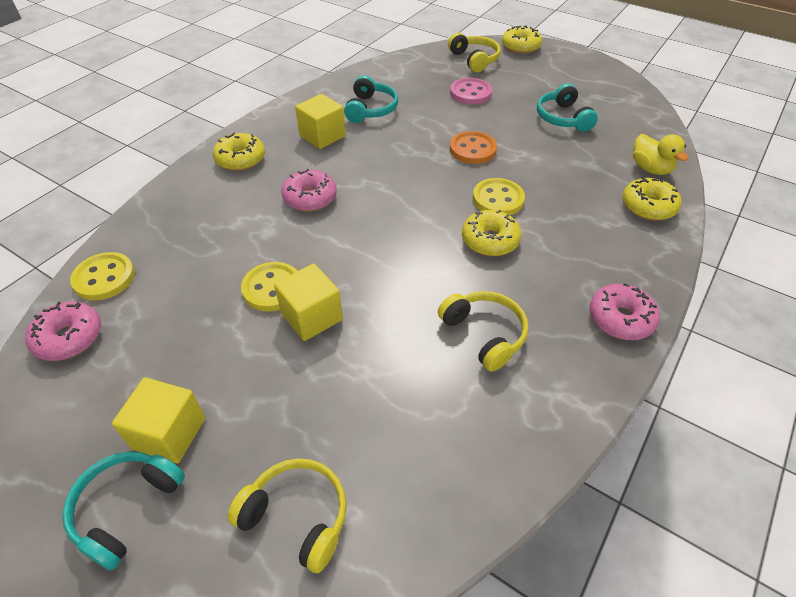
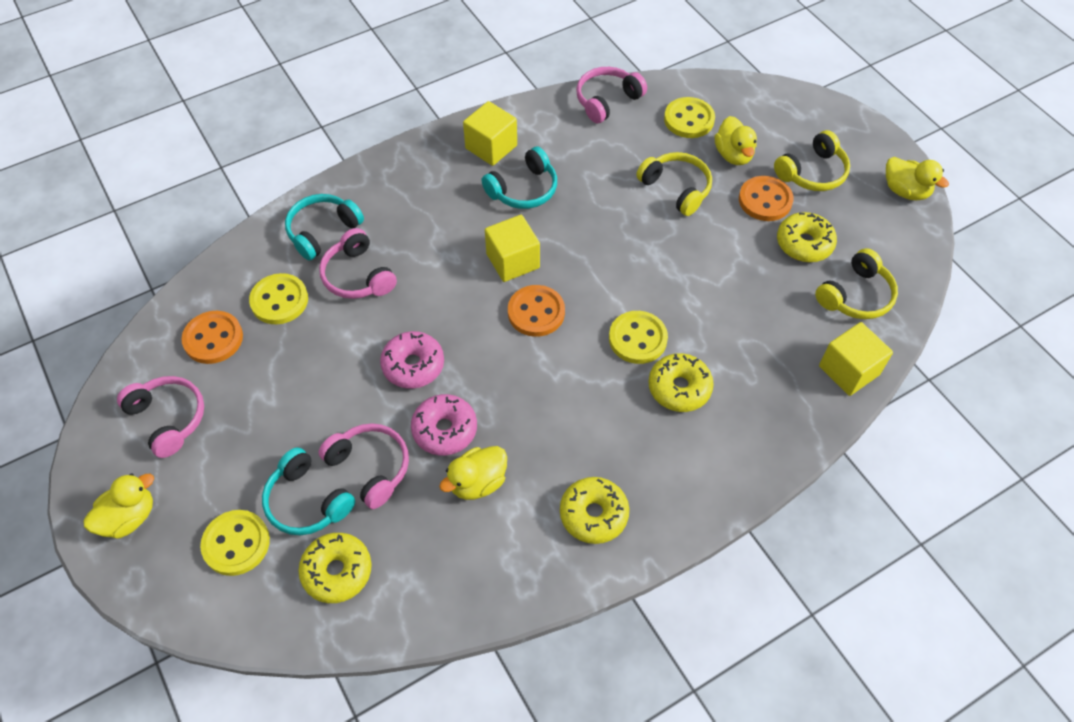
orange button: 1 -> 3
pink button: 1 -> 0
pink donut: 3 -> 2
pink headphones: 0 -> 4
yellow button: 3 -> 4
yellow duck: 1 -> 4

